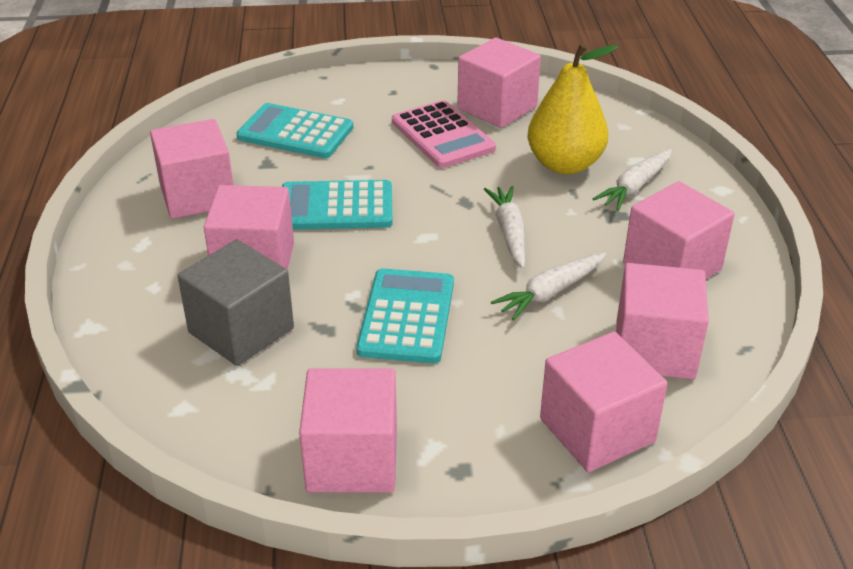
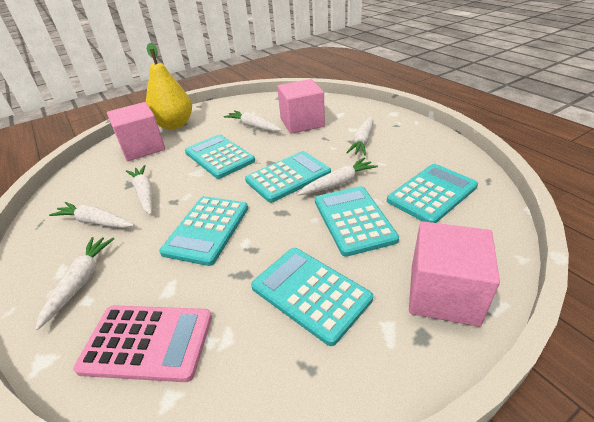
grey cube: 1 -> 0
pink cube: 7 -> 3
turquoise calculator: 3 -> 6
white carrot: 3 -> 6

